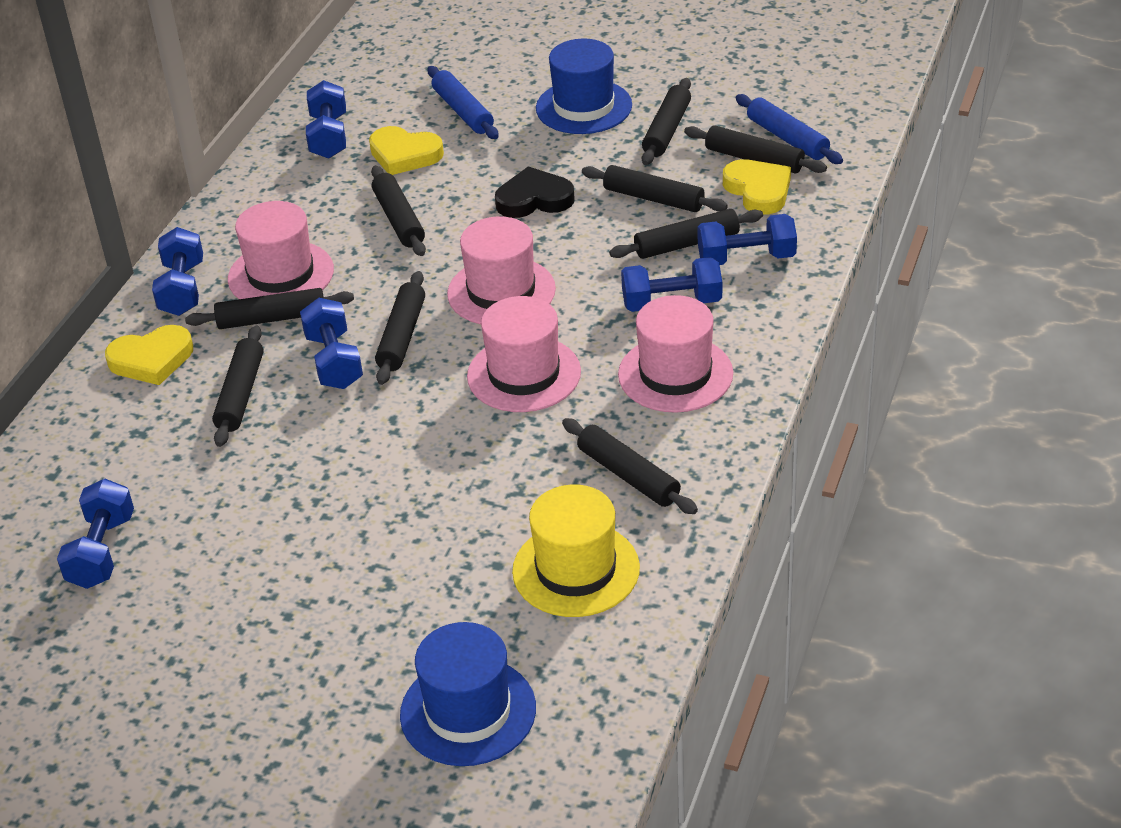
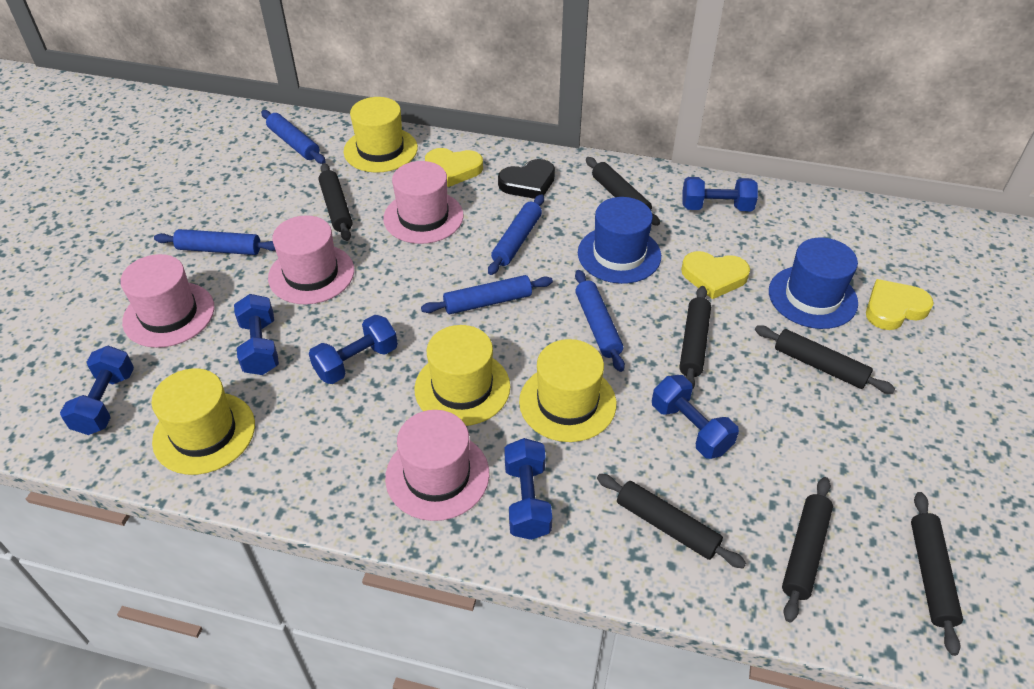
black rolling pin: 9 -> 7
blue rolling pin: 2 -> 5
yellow hat: 1 -> 4

